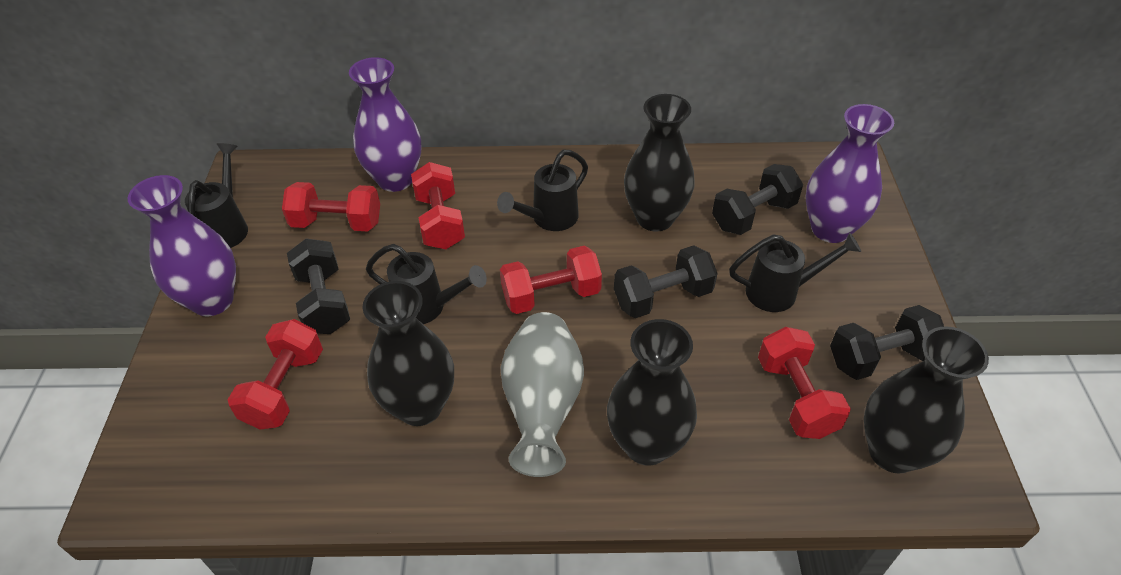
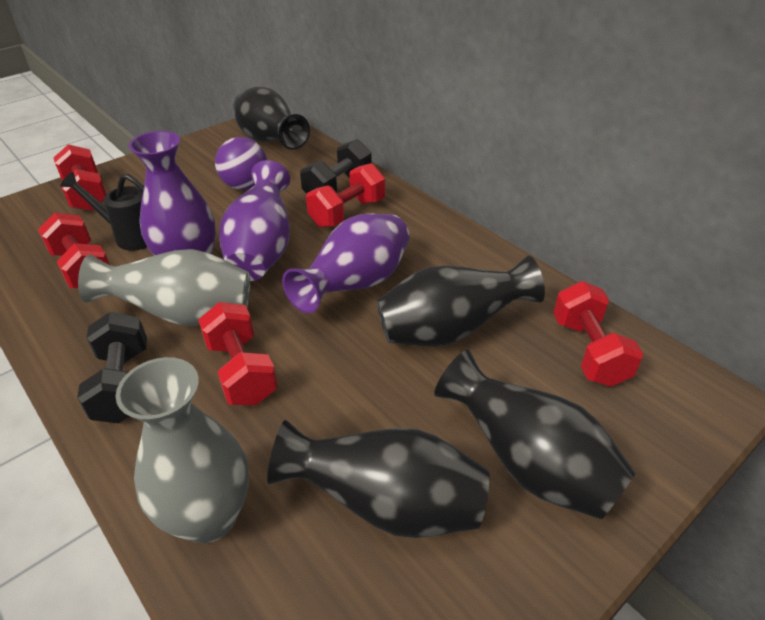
black dumbbell: 4 -> 2
black watering can: 4 -> 1
grey vase: 1 -> 2
purple ball: 0 -> 1

